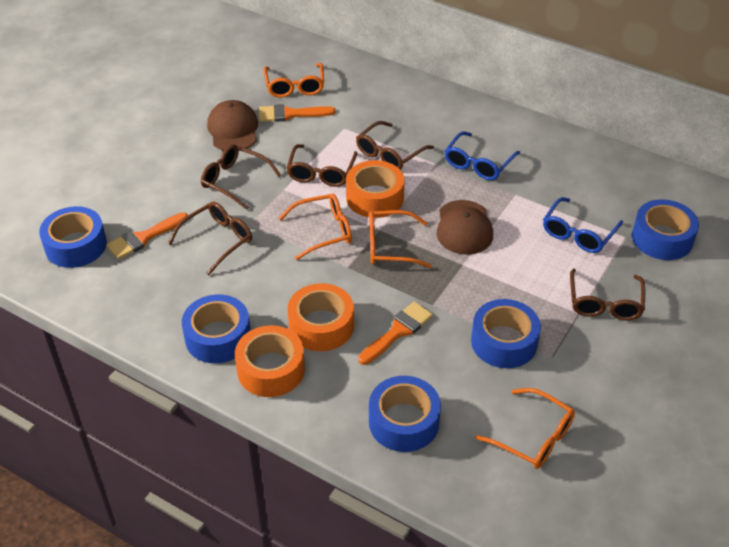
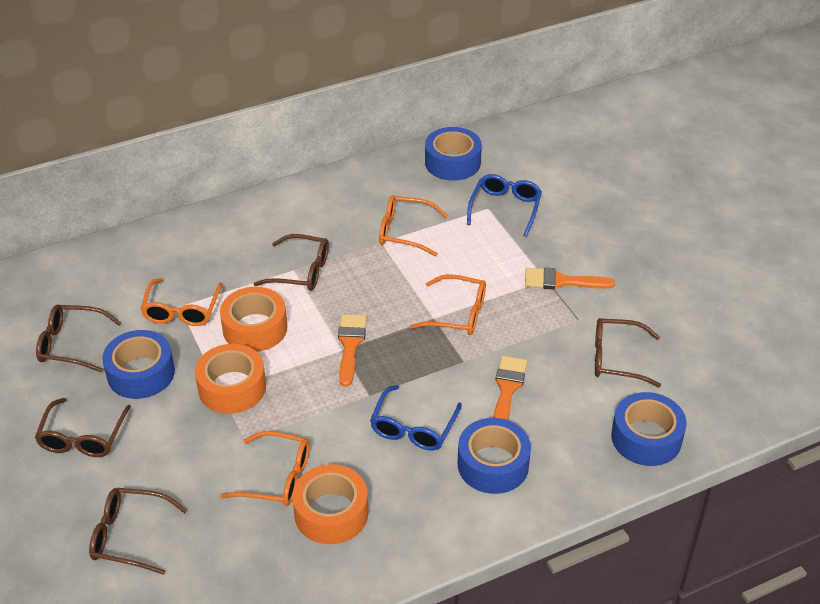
blue tape: 5 -> 4
brown cap: 2 -> 0

